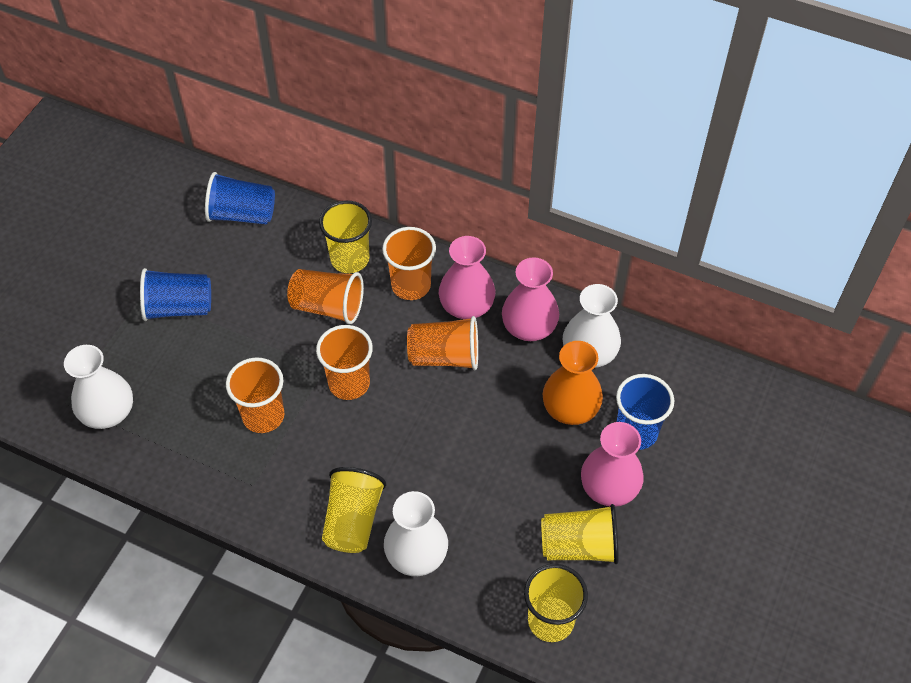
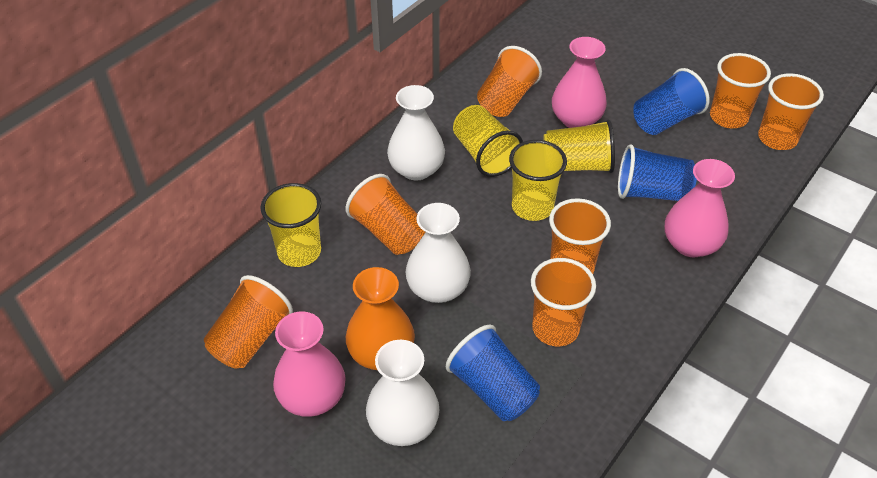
orange cup: 5 -> 7

